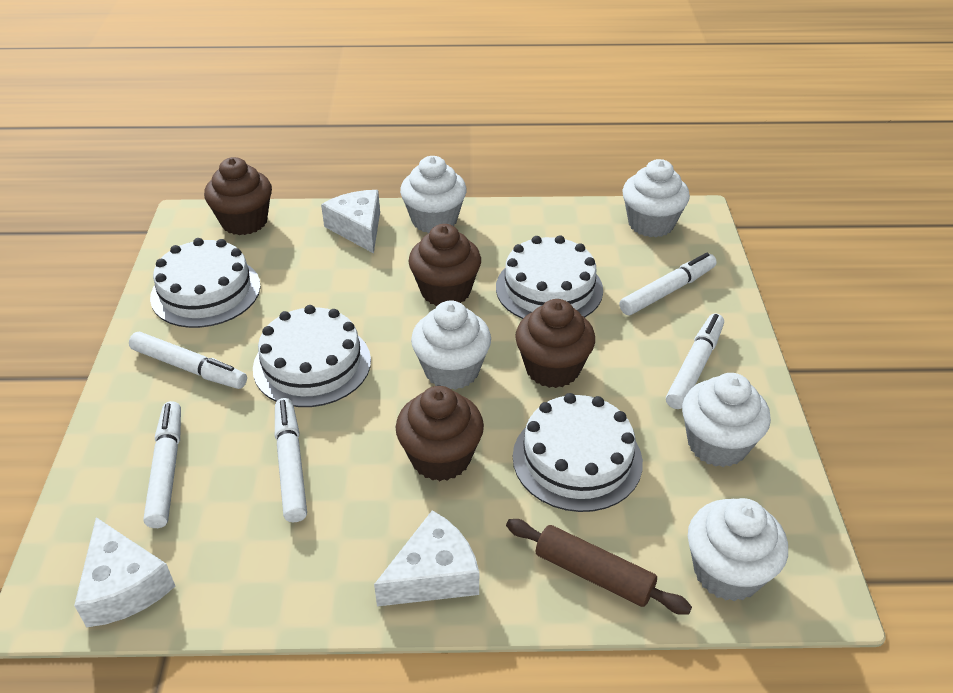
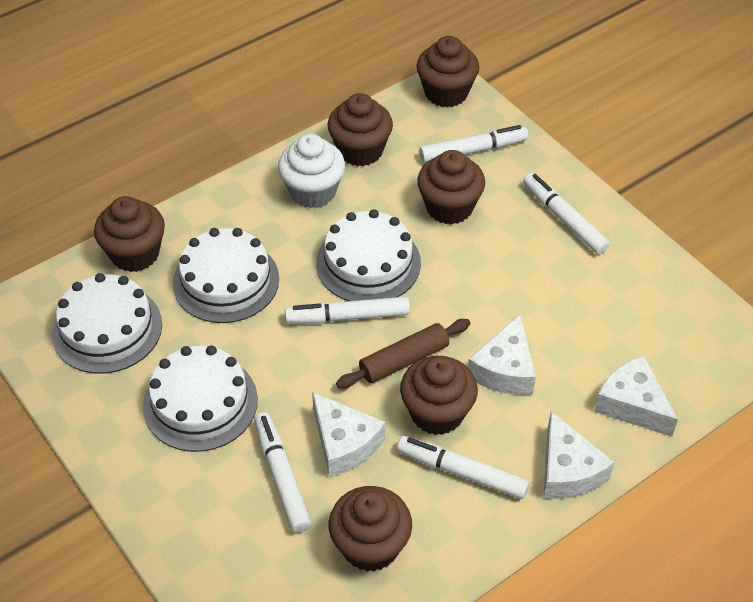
brown cupcake: 4 -> 6
white cheese: 3 -> 4
white cupcake: 5 -> 1

